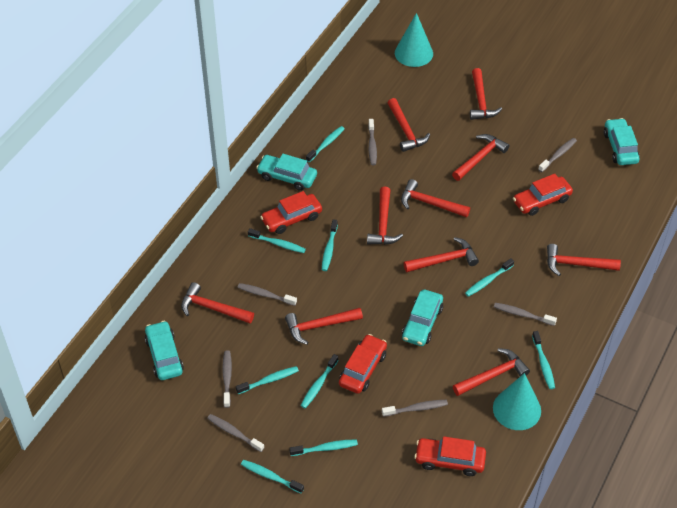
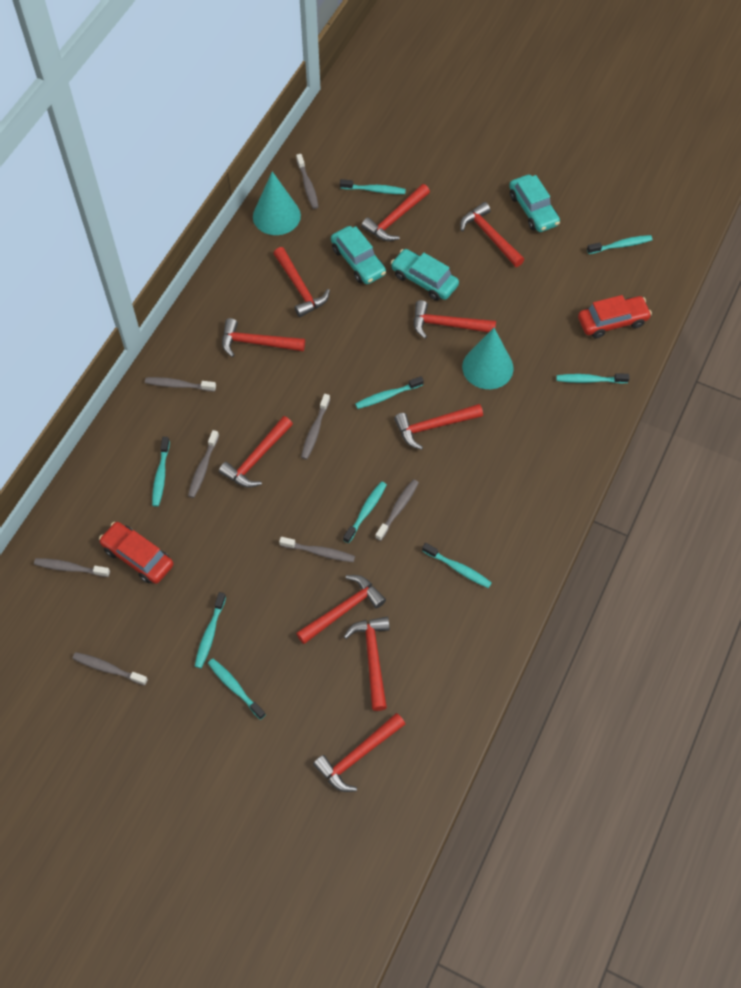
grey toothbrush: 7 -> 8
red car: 4 -> 2
turquoise car: 4 -> 3

